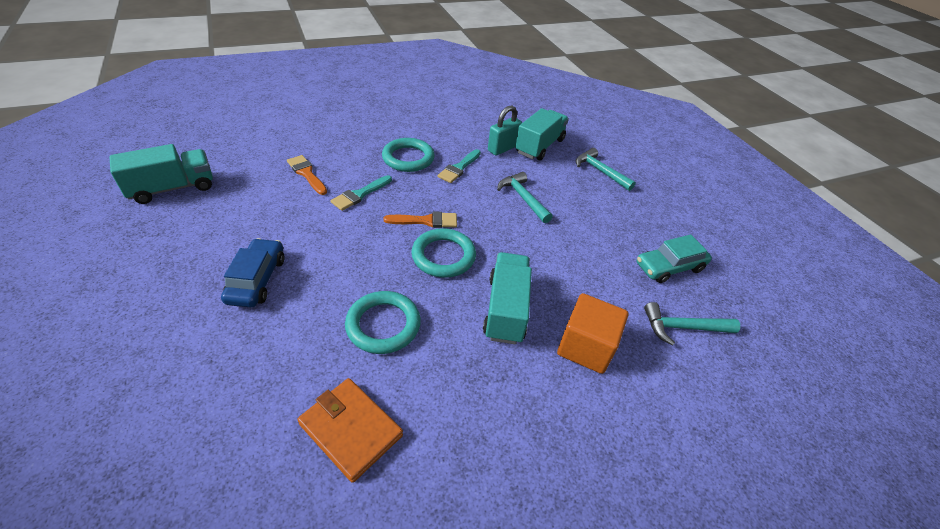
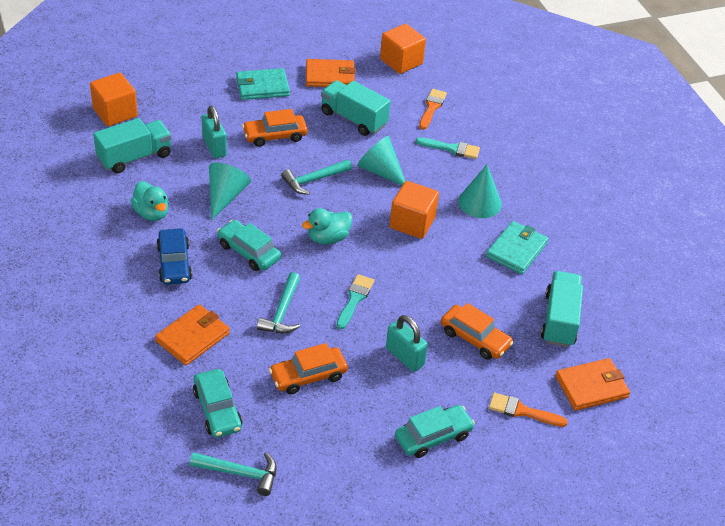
orange car: 0 -> 3
orange cube: 1 -> 3
orange wallet: 1 -> 3
turquoise car: 1 -> 3
turquoise cone: 0 -> 3
turquoise duck: 0 -> 2
turquoise padlock: 1 -> 2
turquoise ring: 3 -> 0
turquoise wallet: 0 -> 2

